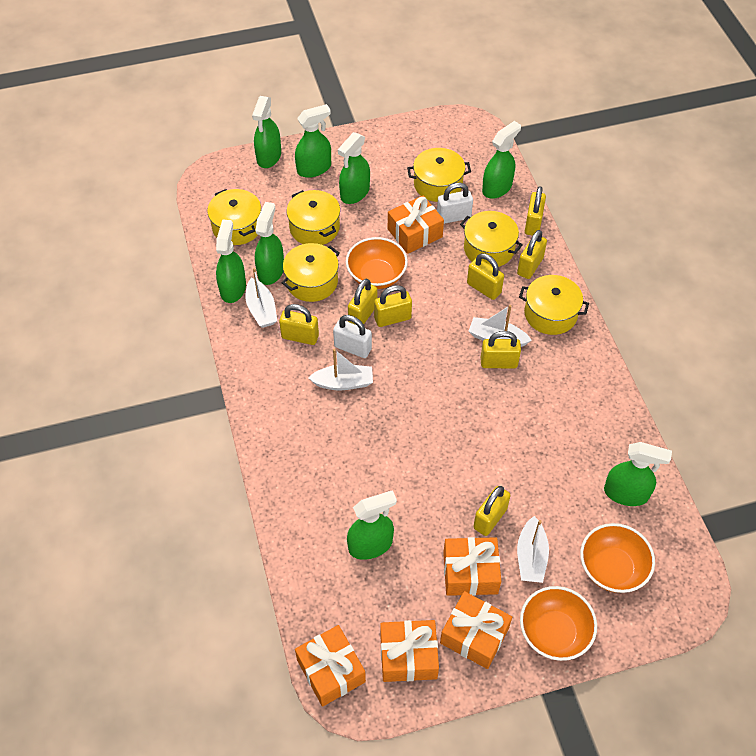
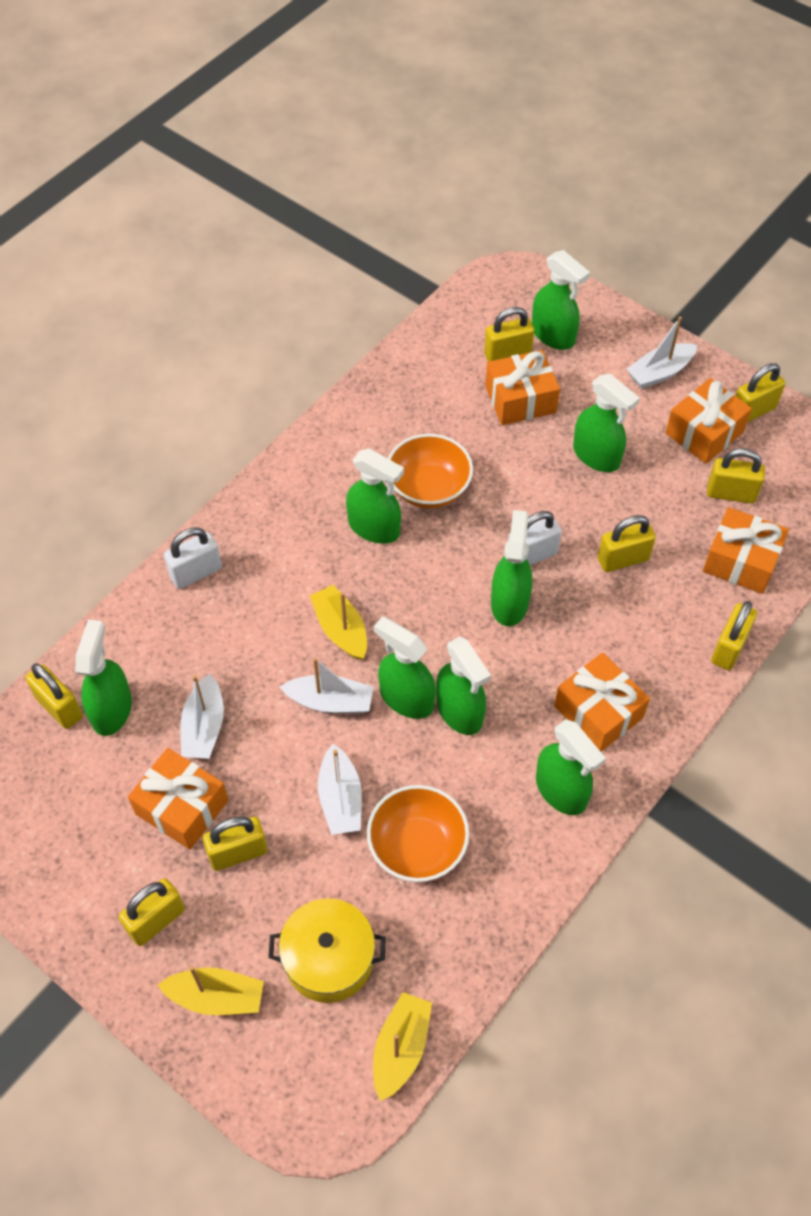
orange bowl: 3 -> 2
yellow boat: 0 -> 3
yellow pot: 6 -> 1

